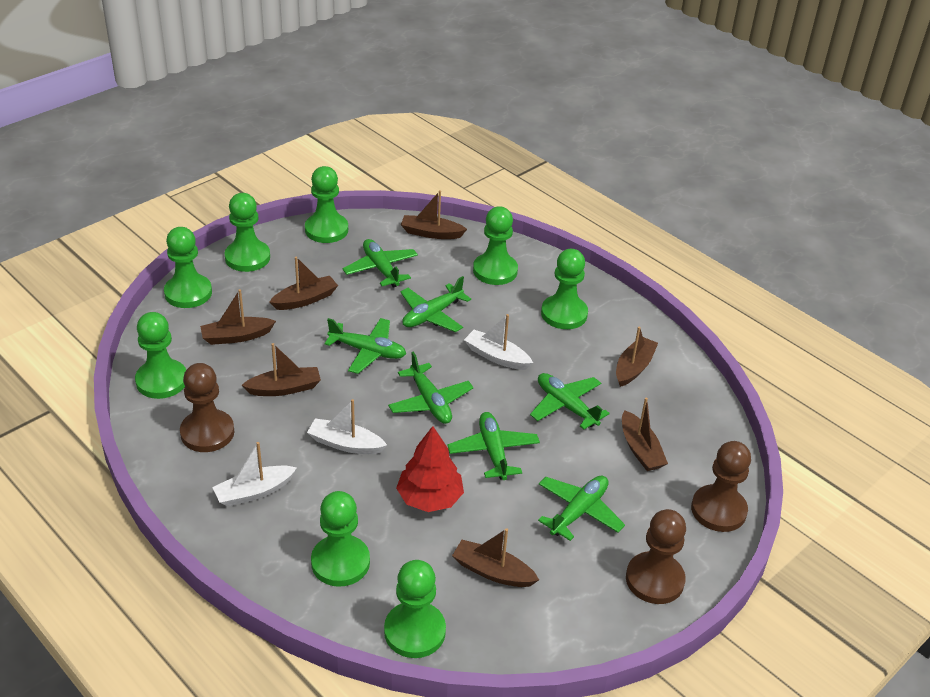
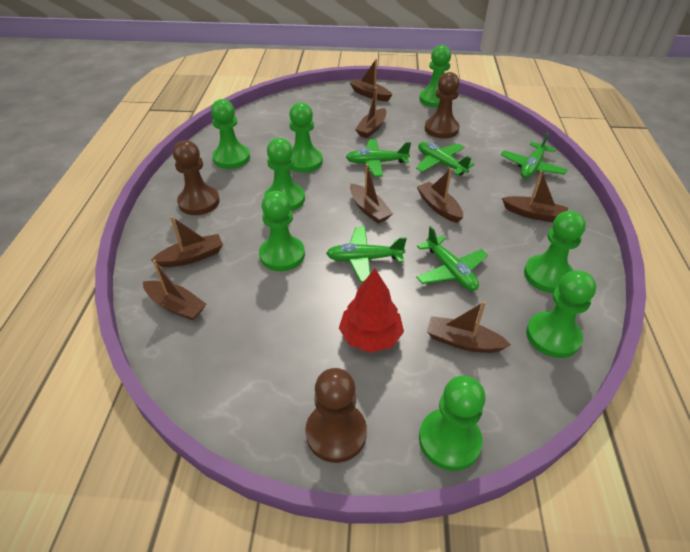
brown boat: 7 -> 8
green plane: 7 -> 5
white boat: 3 -> 0

